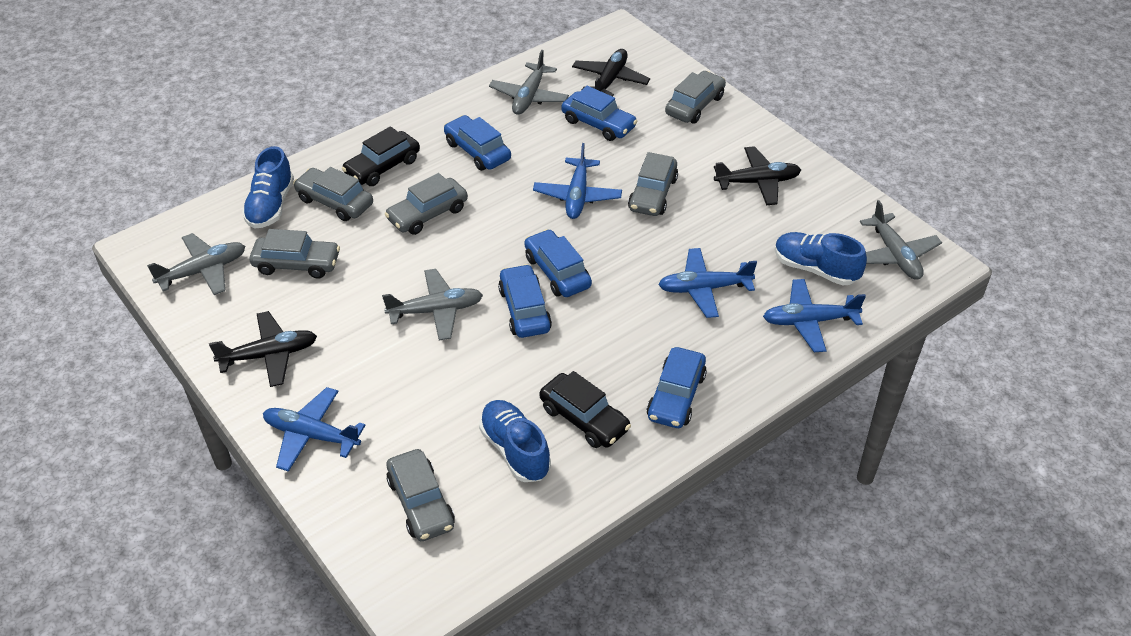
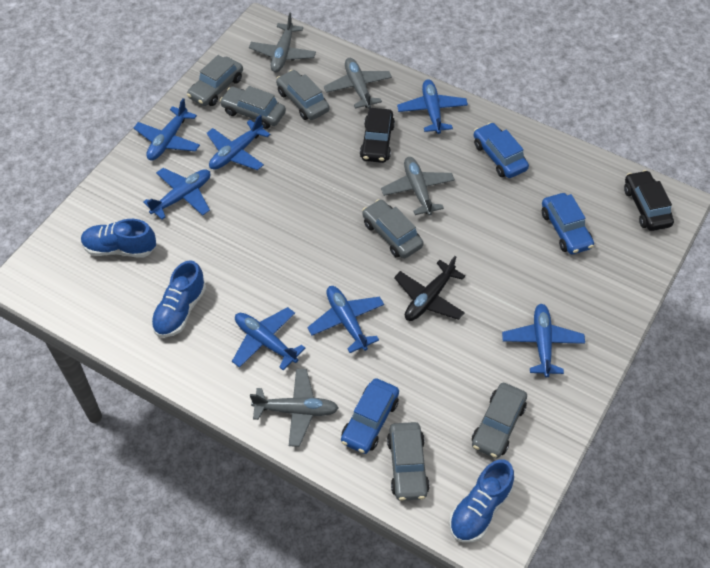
black plane: 3 -> 1
blue car: 5 -> 3
blue plane: 4 -> 7

